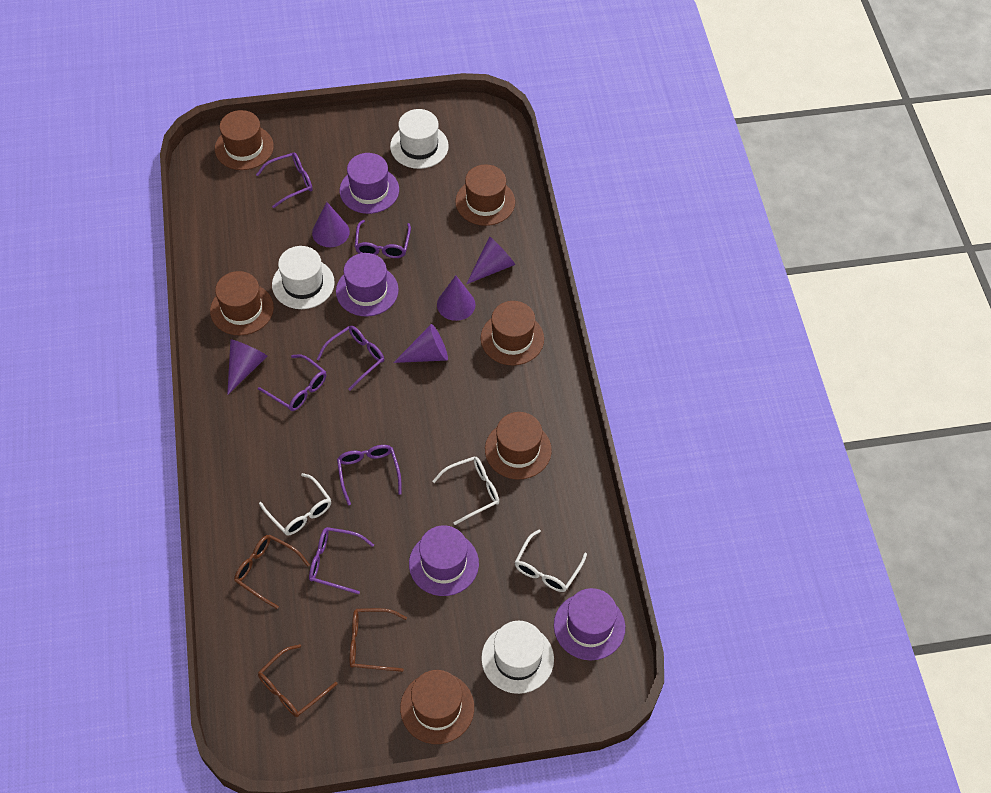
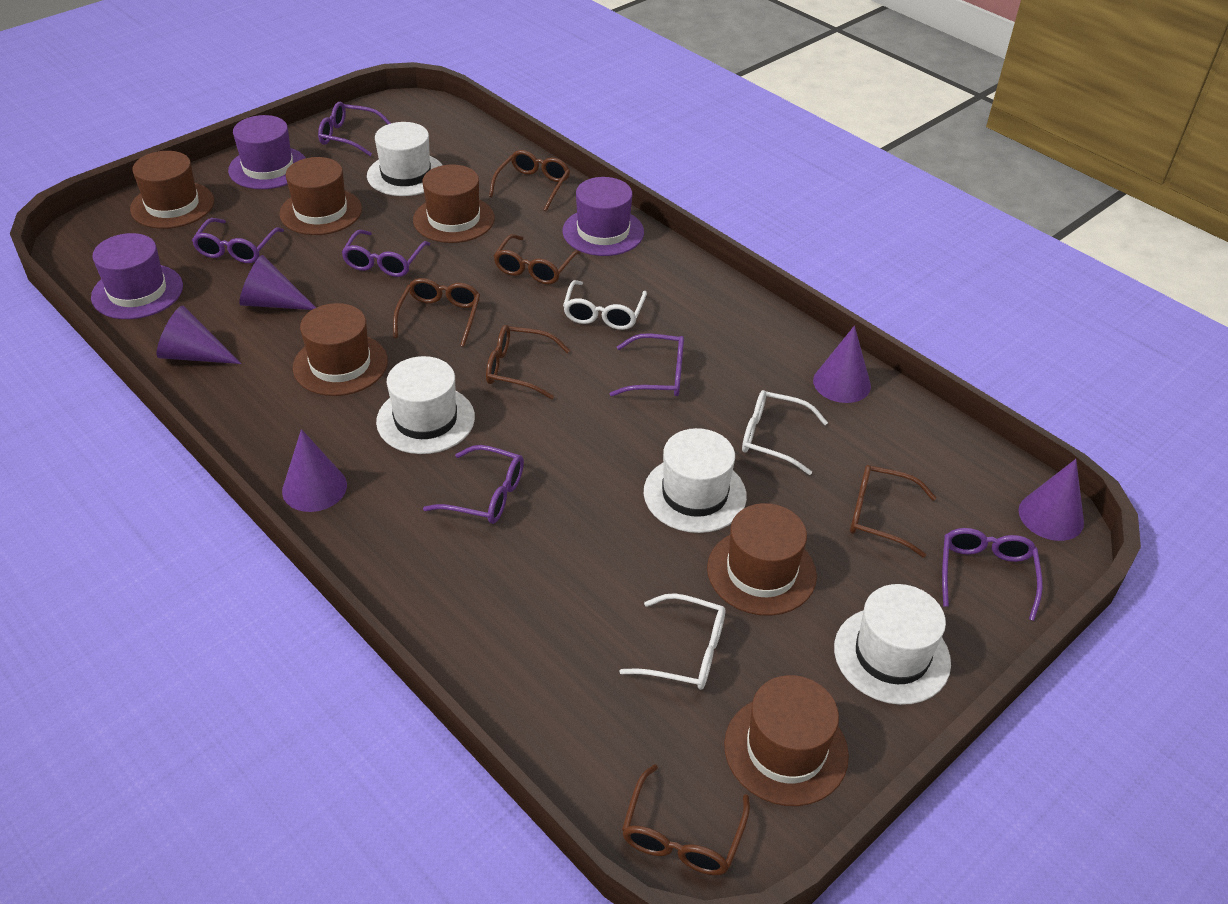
brown glasses: 3 -> 6
purple hat: 4 -> 3
white hat: 3 -> 4

